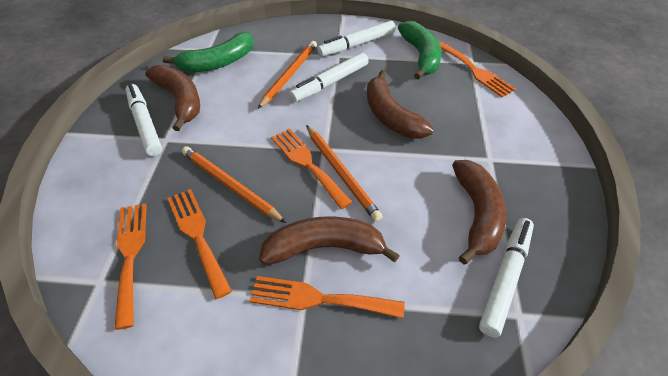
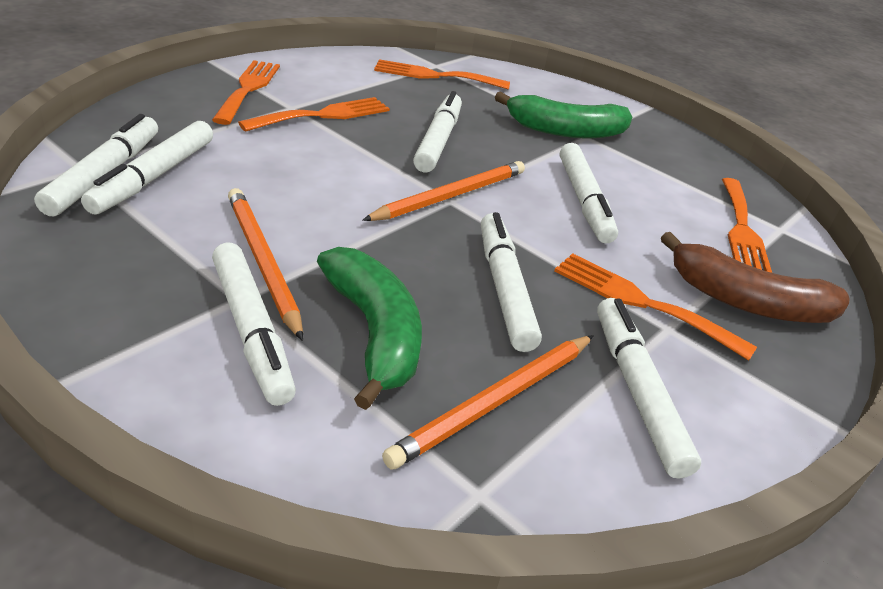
brown banana: 4 -> 1
white marker: 4 -> 7

